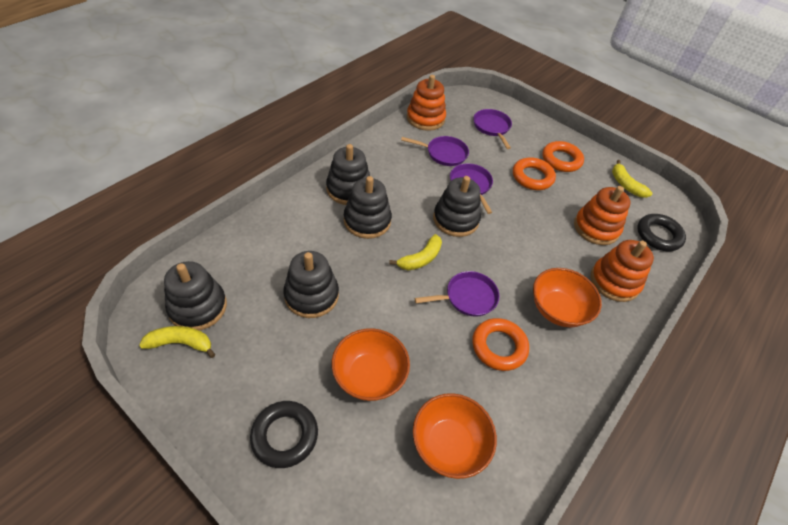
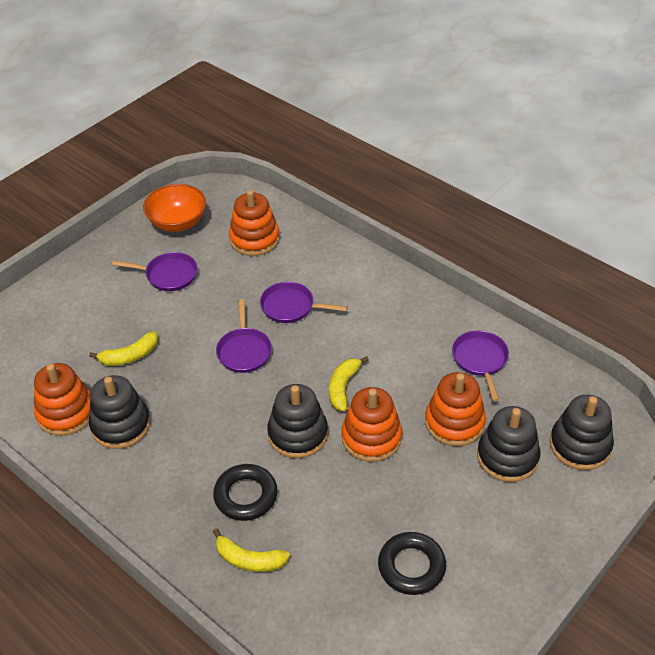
black stacking toy: 5 -> 4
orange bowl: 3 -> 1
orange ring: 3 -> 0
orange stacking toy: 3 -> 4

